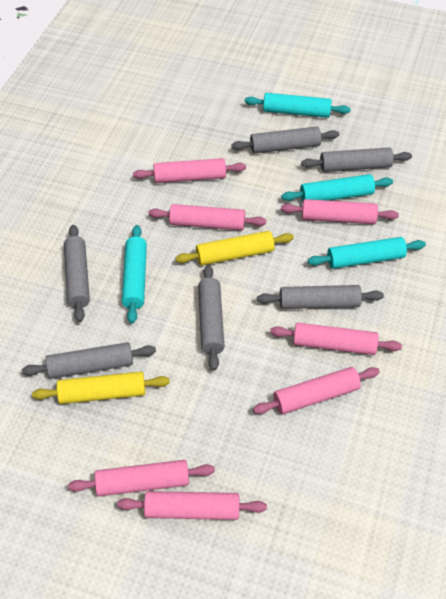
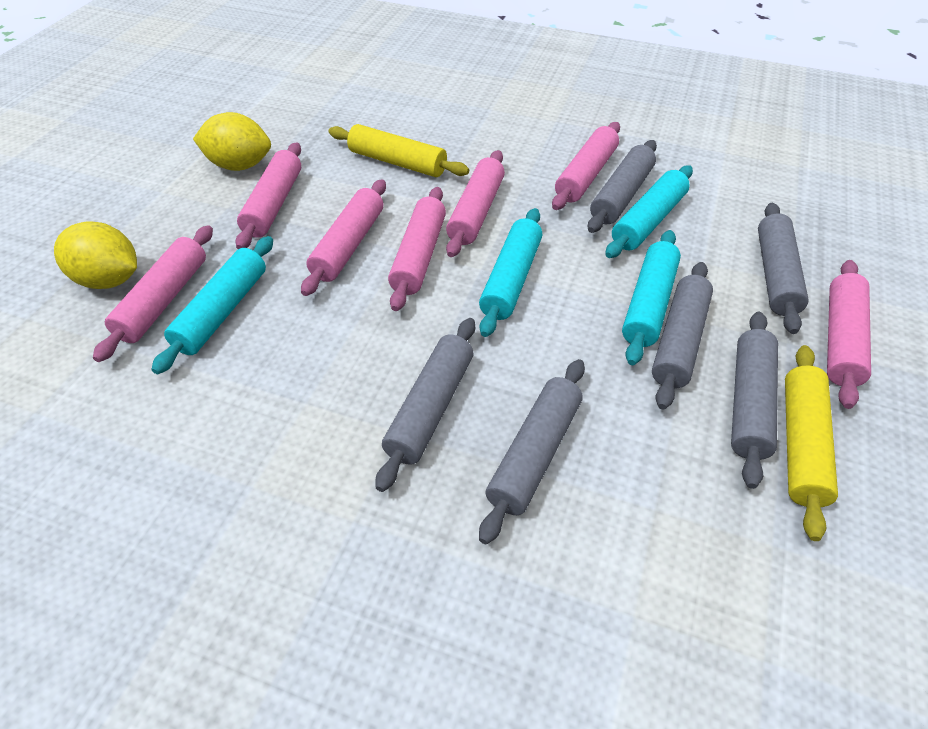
yellow lemon: 0 -> 2

